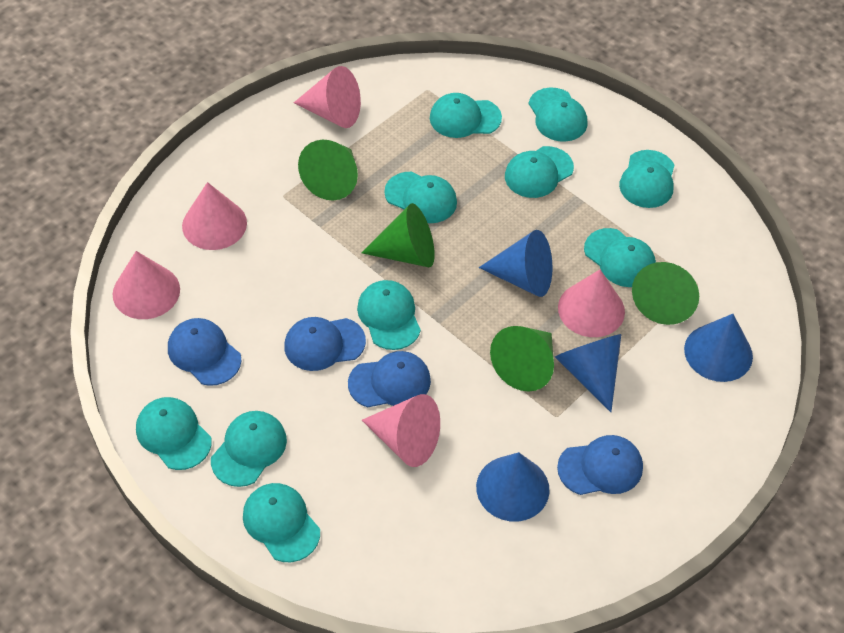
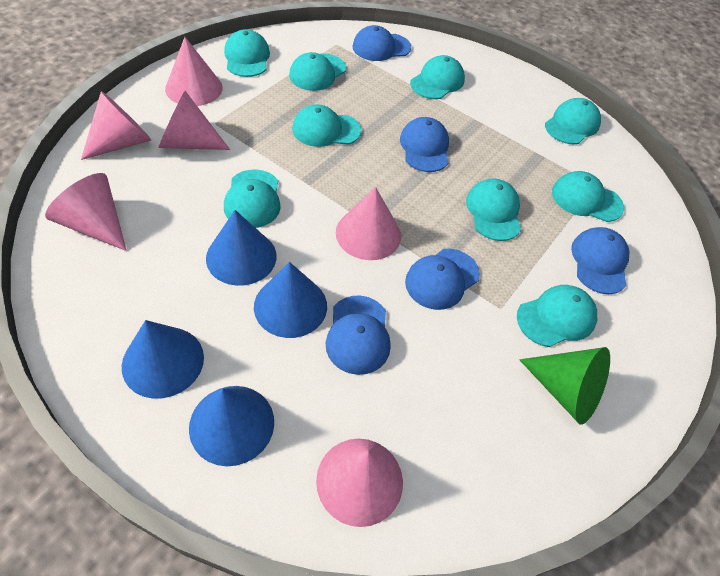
blue cap: 4 -> 5
green cone: 4 -> 1
pink cone: 5 -> 6
turquoise cap: 10 -> 9

